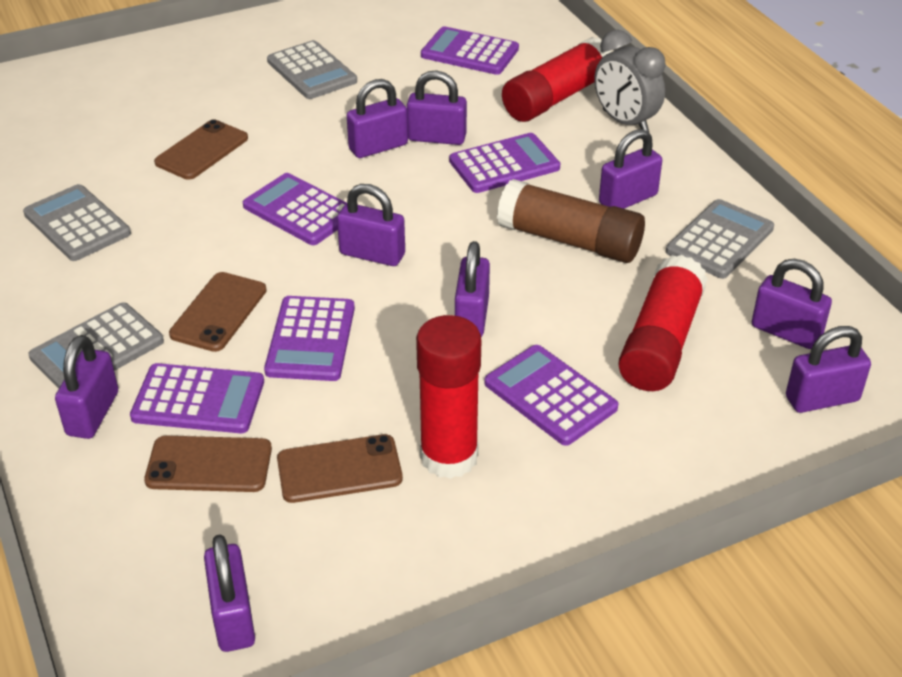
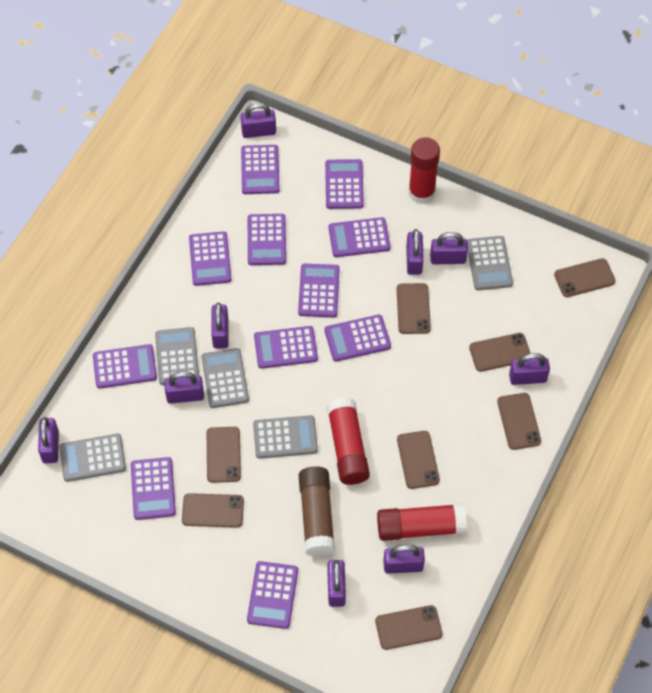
brown phone: 4 -> 8
grey calculator: 4 -> 5
grey clock: 1 -> 0
purple calculator: 6 -> 11

